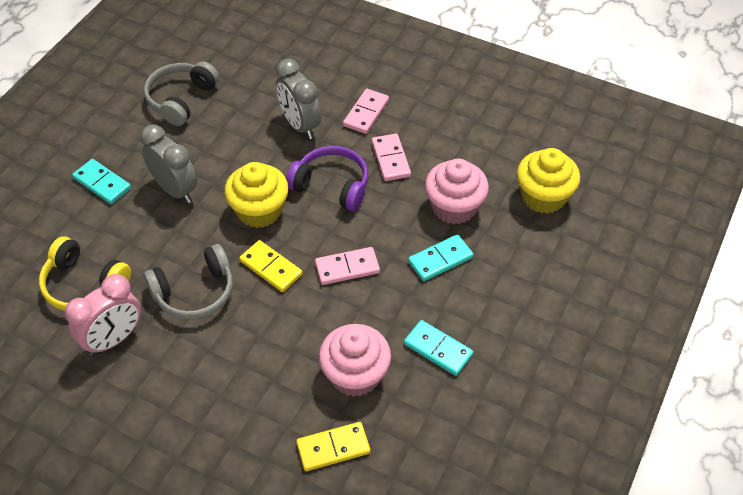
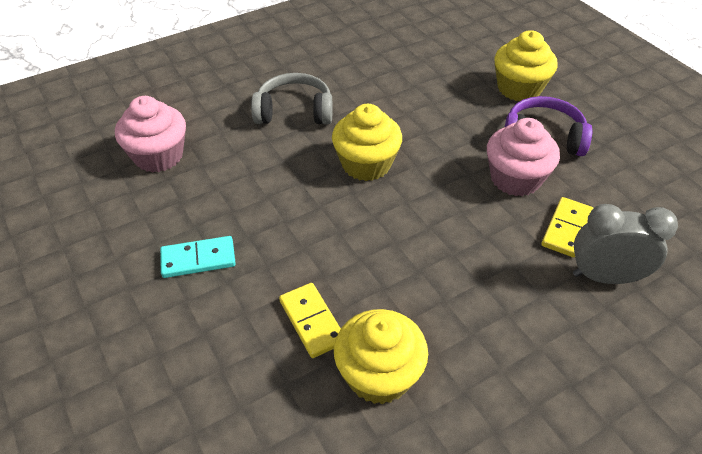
grey clock: 2 -> 1
grey headphones: 2 -> 1
pink clock: 1 -> 0
pink domino: 3 -> 0
turquoise domino: 3 -> 1
yellow cupcake: 2 -> 3
yellow headphones: 1 -> 0

